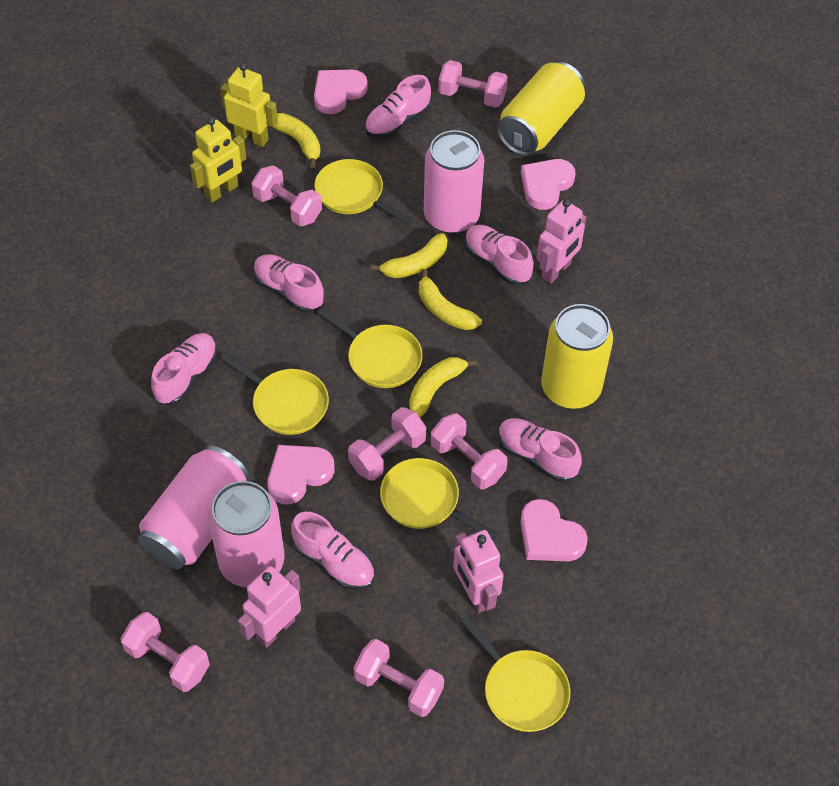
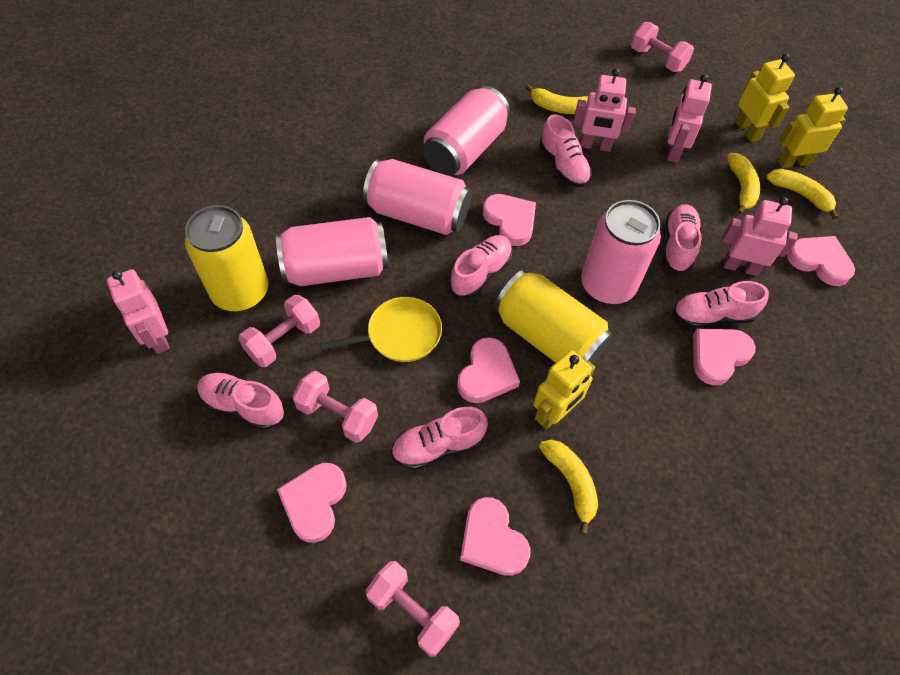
pink can: 3 -> 4
pink dumbbell: 6 -> 4
pink heart: 4 -> 6
pink robot: 3 -> 4
yellow pan: 5 -> 1
yellow robot: 2 -> 3

